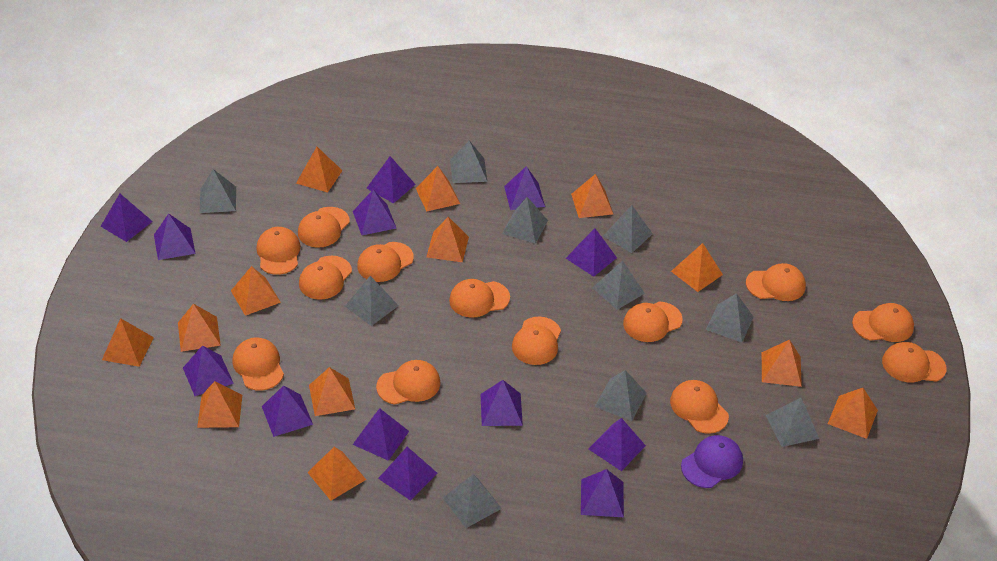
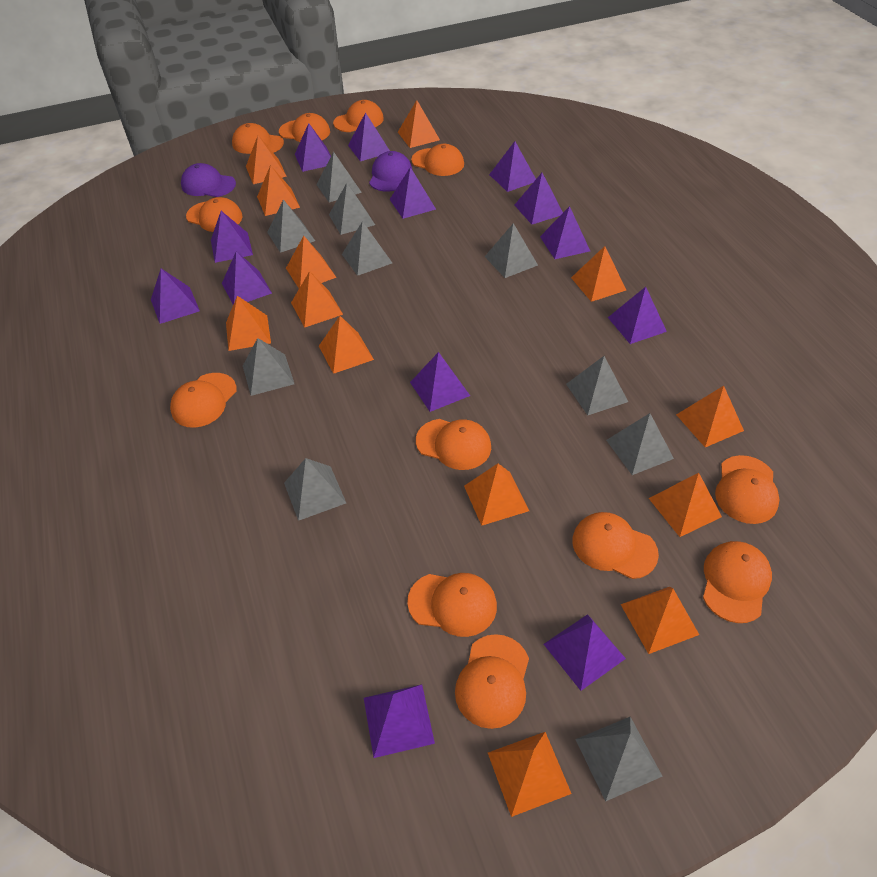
orange cap: 13 -> 12
purple cap: 1 -> 2

